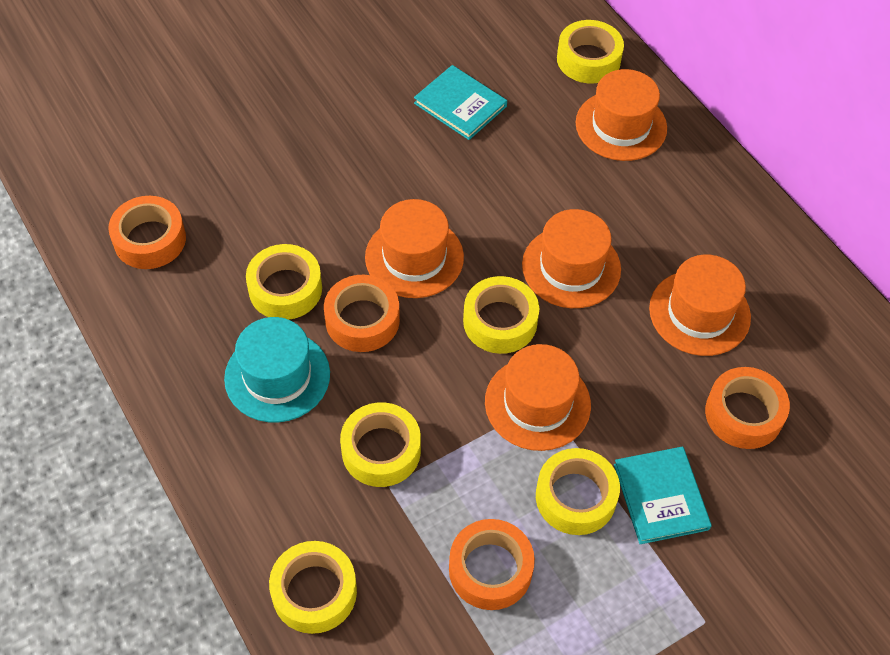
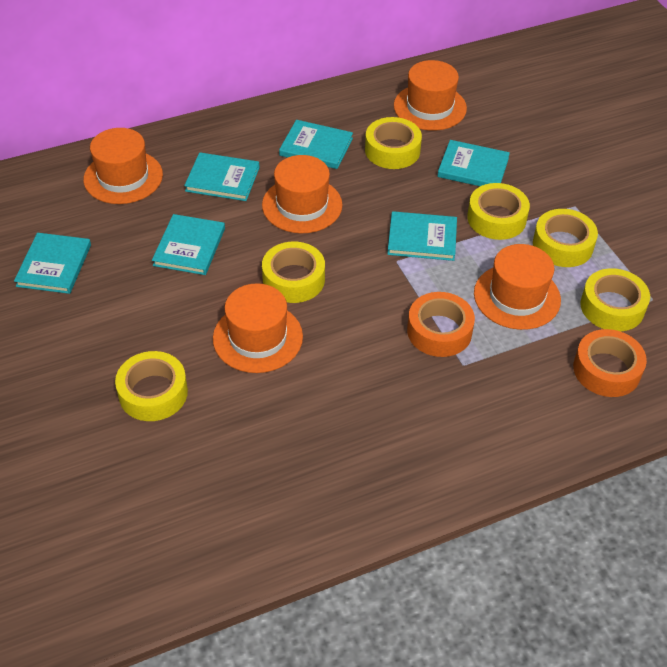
orange tape: 4 -> 2
turquoise book: 2 -> 6
turquoise hat: 1 -> 0

